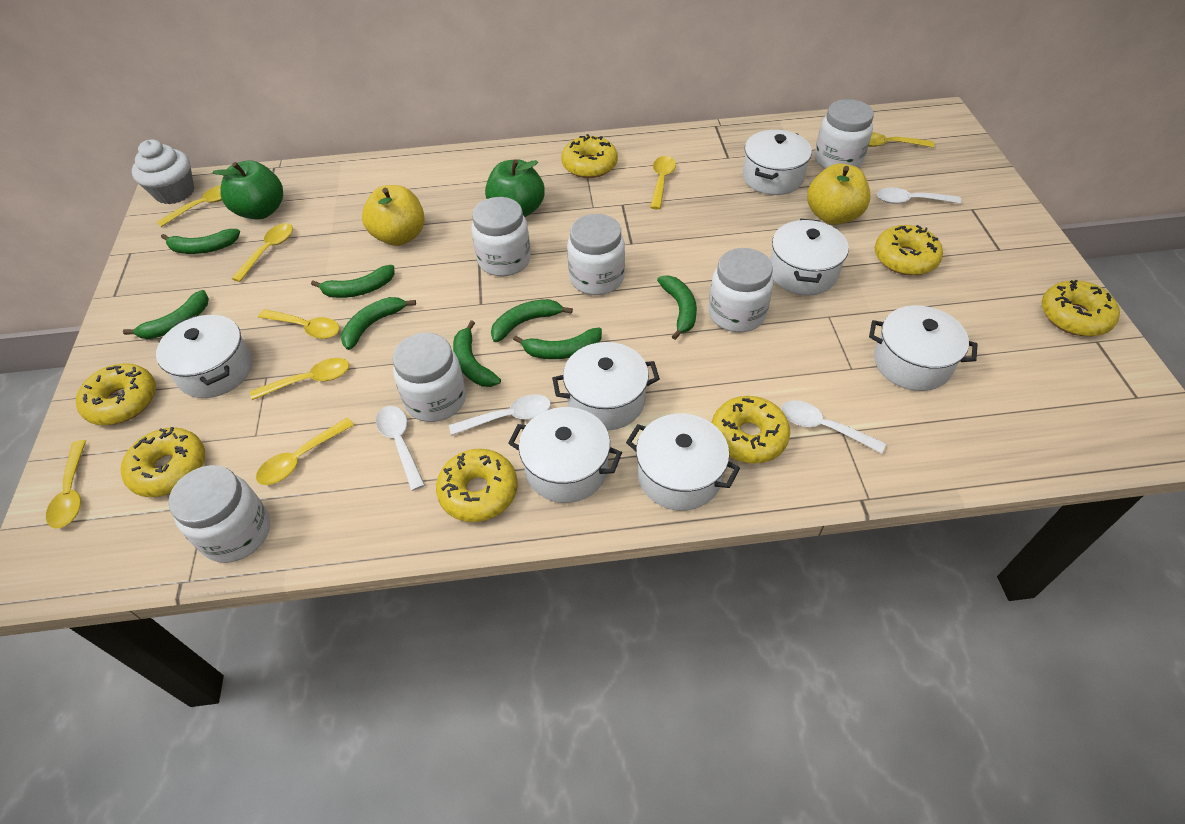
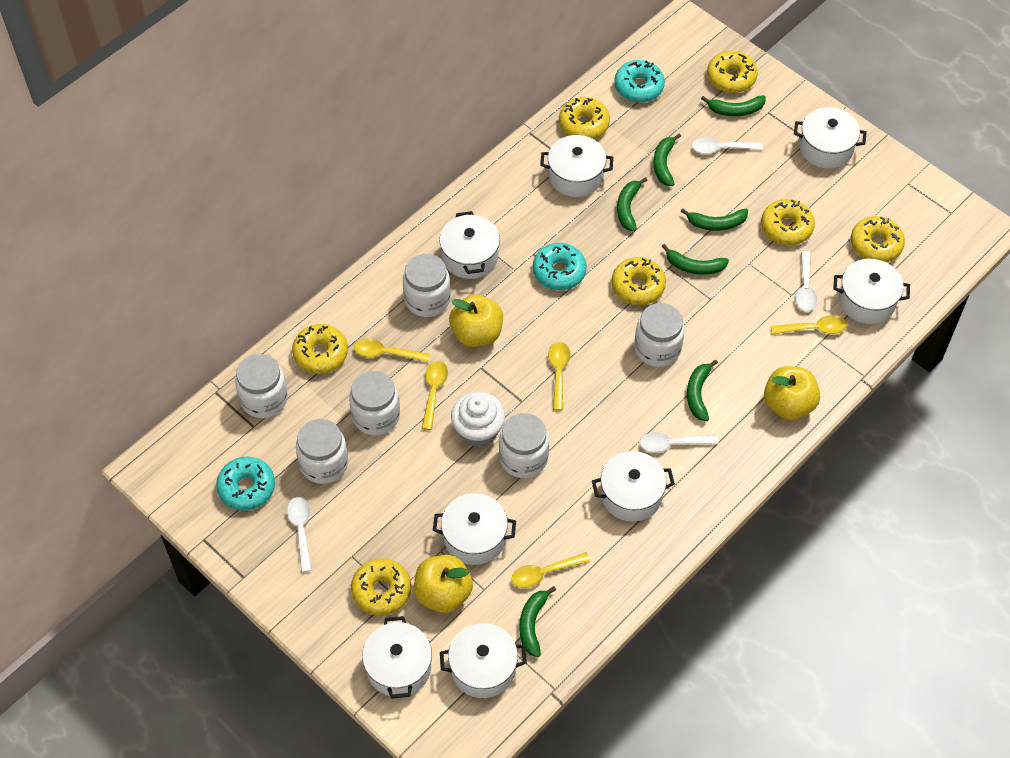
green apple: 2 -> 0
green banana: 8 -> 7
turquoise donut: 0 -> 3
white pot: 7 -> 8
yellow apple: 2 -> 3
yellow spoon: 8 -> 5

